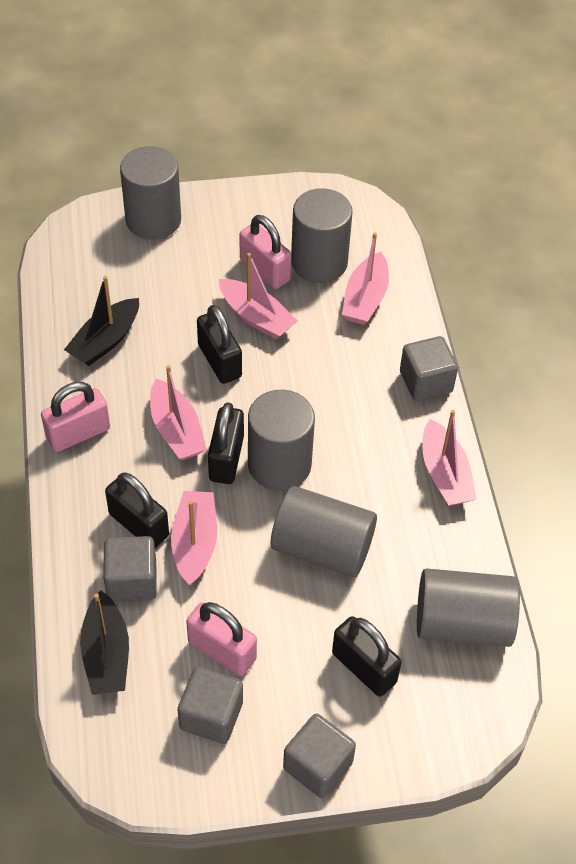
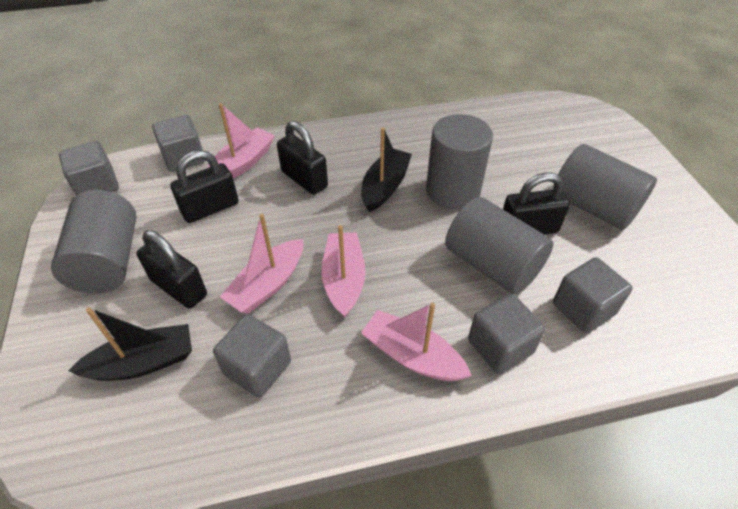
grey cube: 4 -> 5
grey cylinder: 5 -> 4
pink boat: 5 -> 4
pink padlock: 3 -> 0

